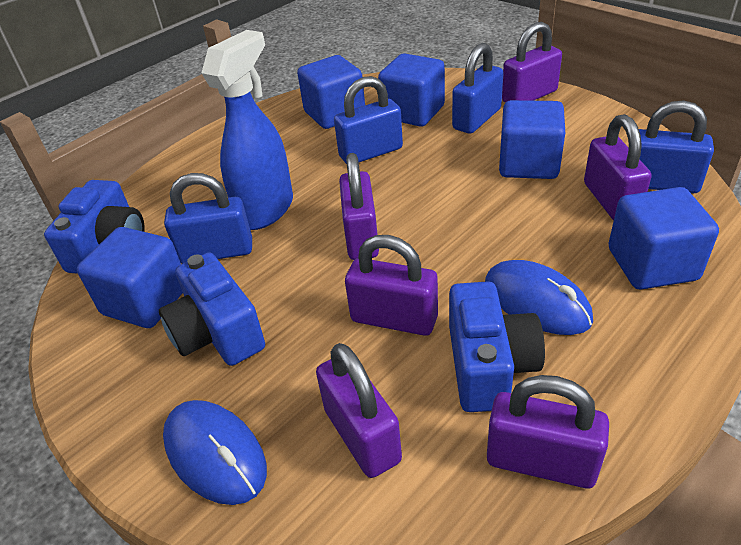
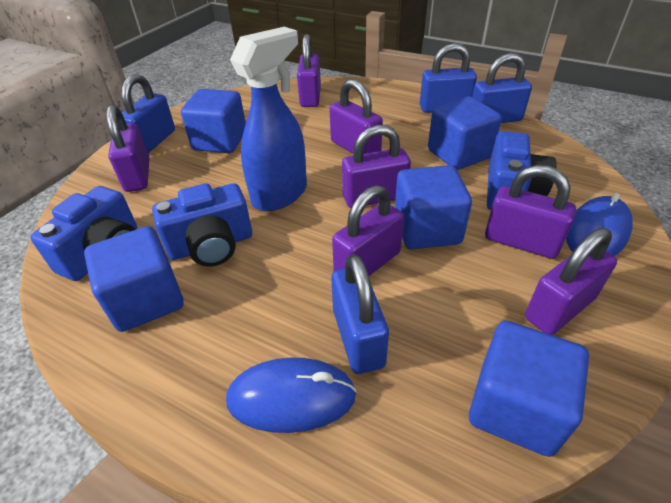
purple padlock: 6 -> 7

